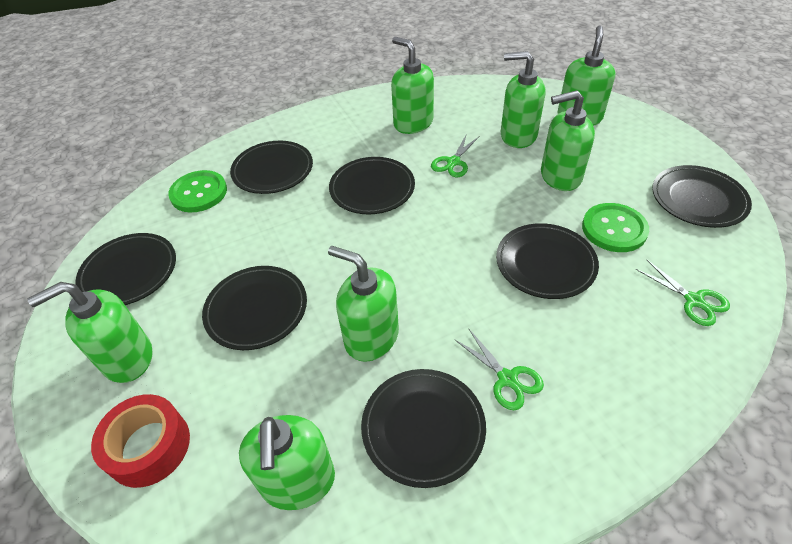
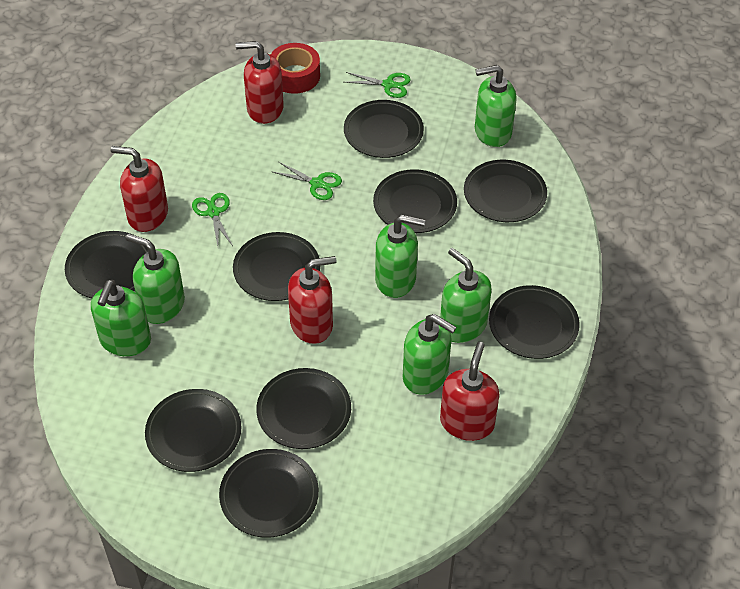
black plate: 7 -> 9
green button: 2 -> 0
green soap dispenser: 7 -> 6
red soap dispenser: 0 -> 4

